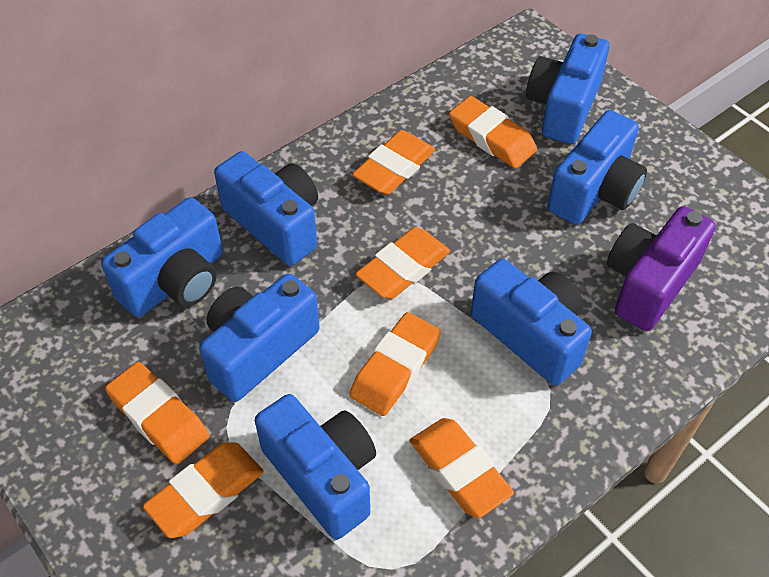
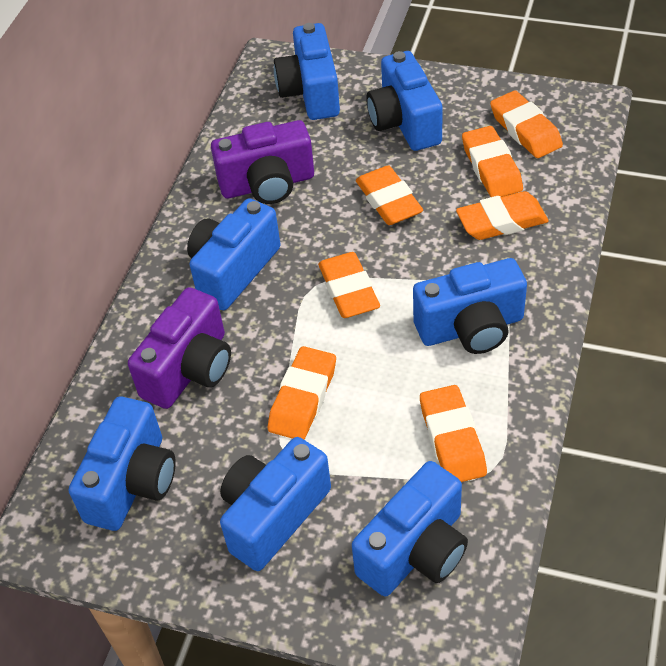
purple camera: 1 -> 2

